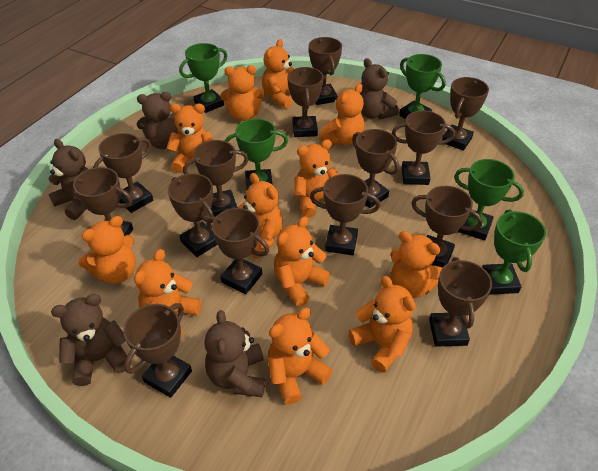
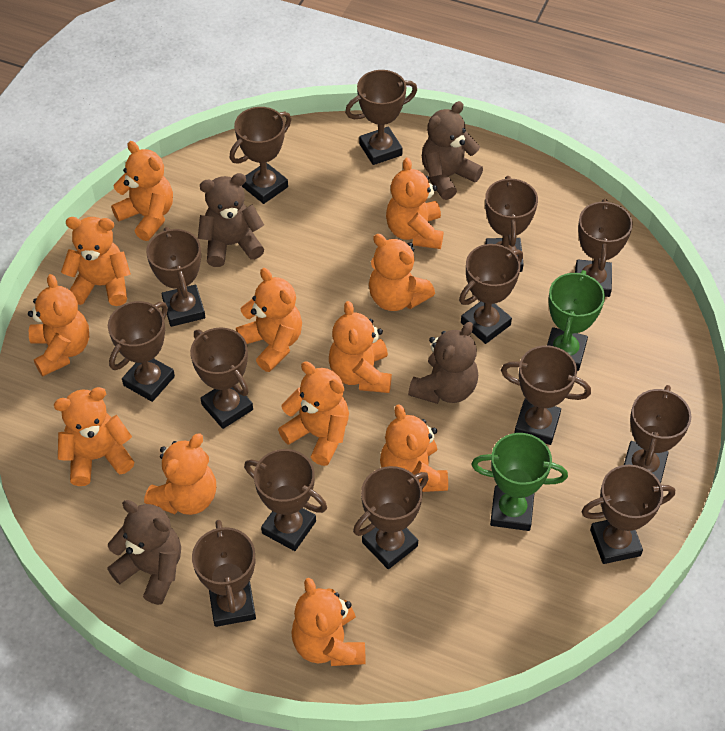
brown teddy bear: 5 -> 4
green trophy: 5 -> 2

